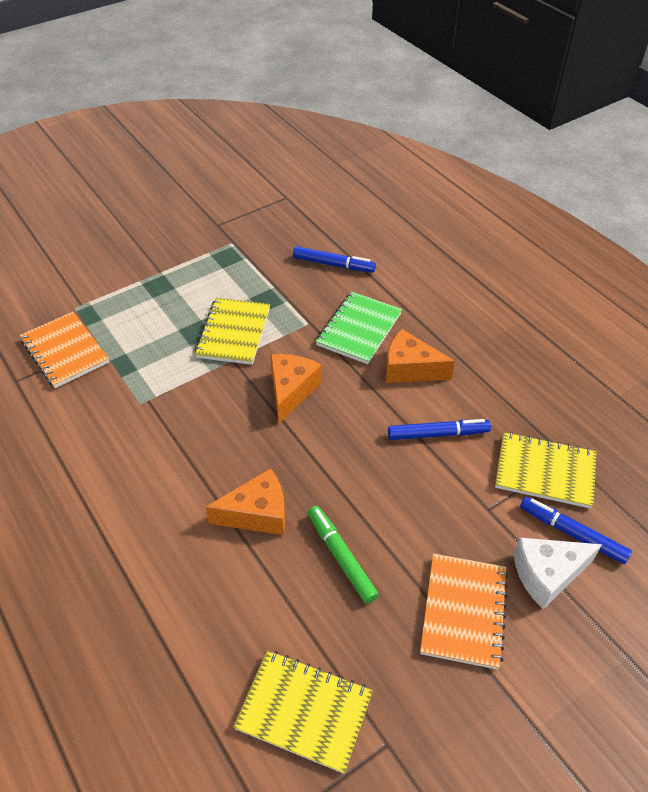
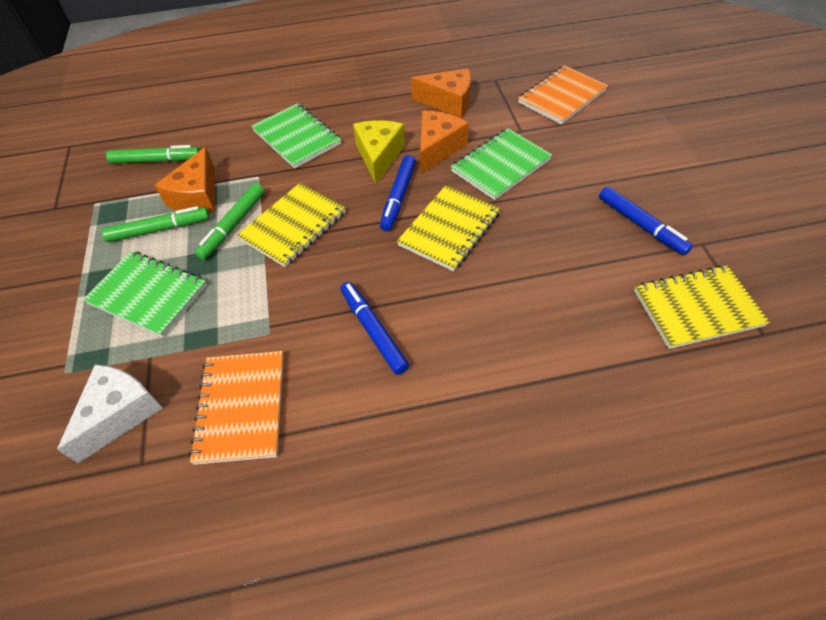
green marker: 1 -> 3
green notebook: 1 -> 3
yellow cheese: 0 -> 1

